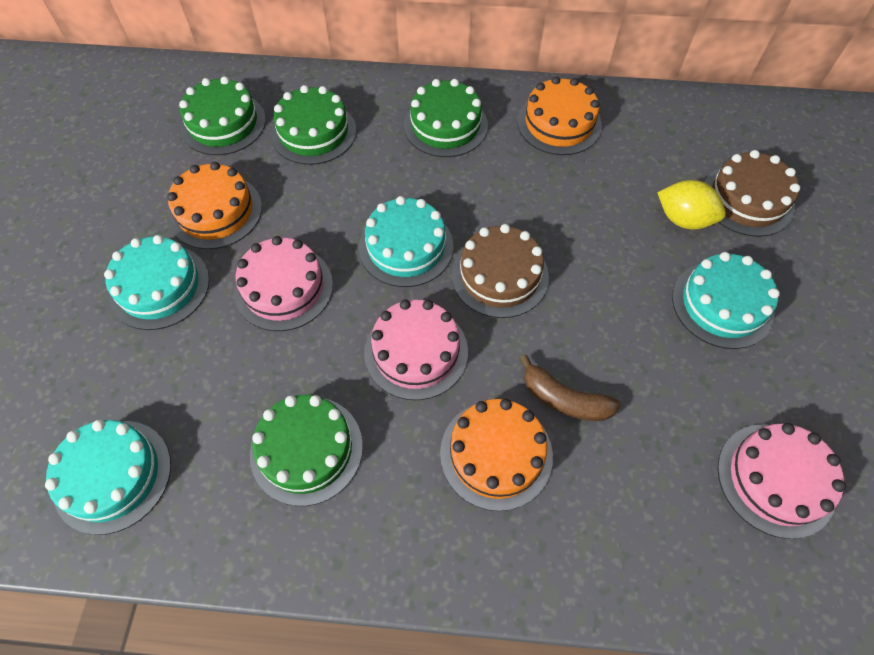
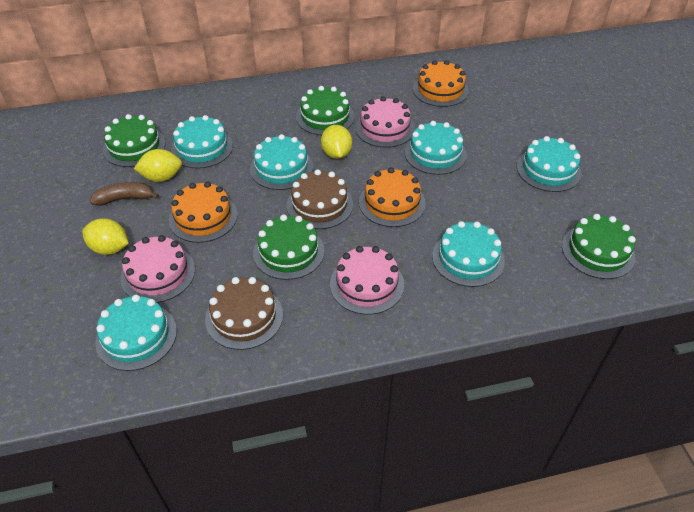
turquoise cake: 4 -> 6
yellow lemon: 1 -> 3

